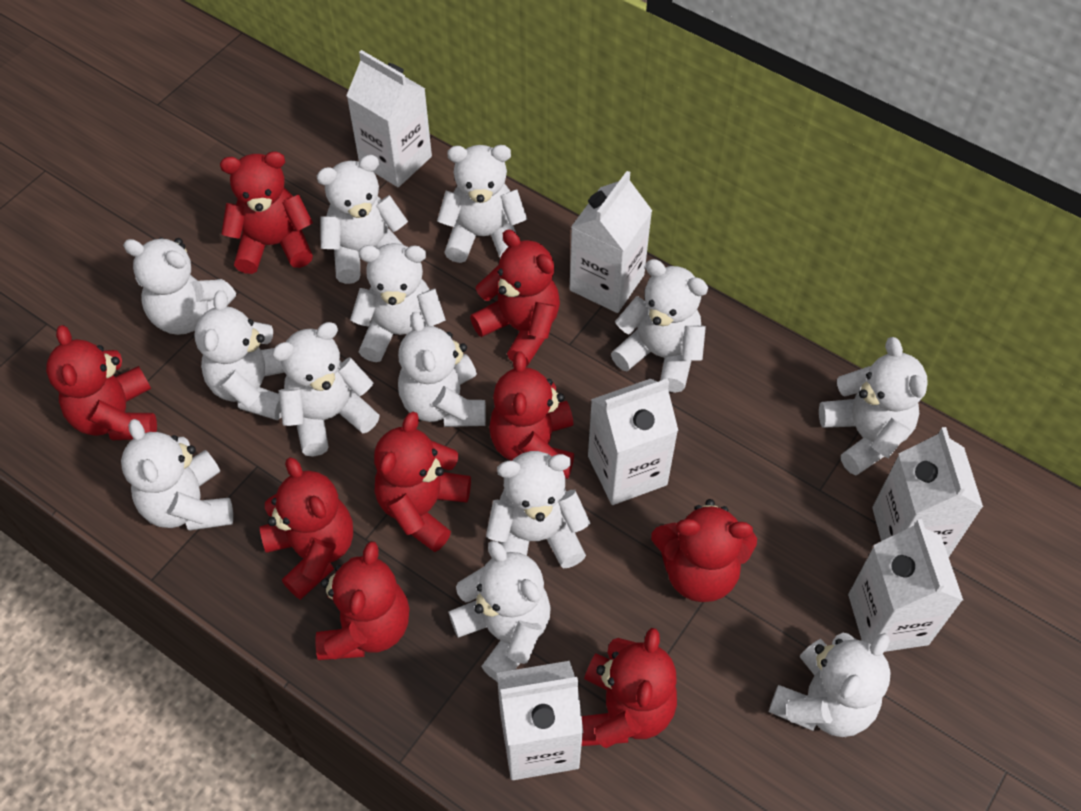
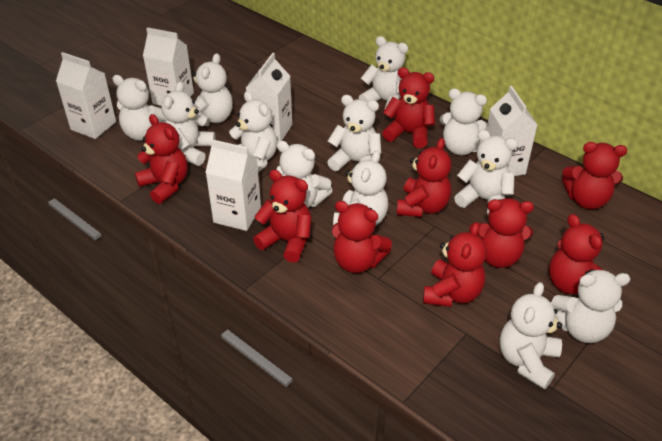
white carton: 6 -> 5
white teddy bear: 13 -> 12

